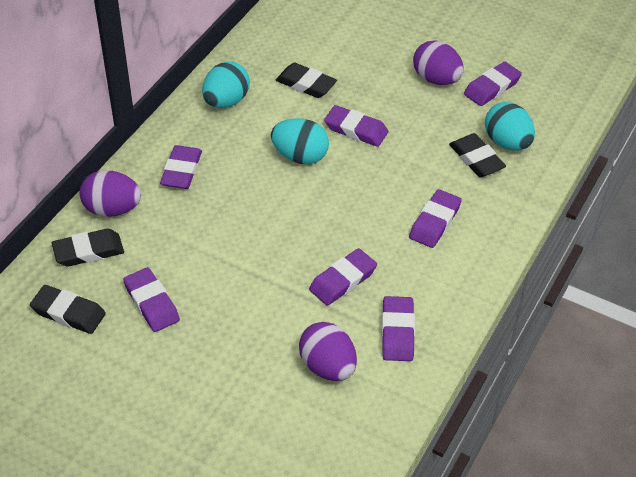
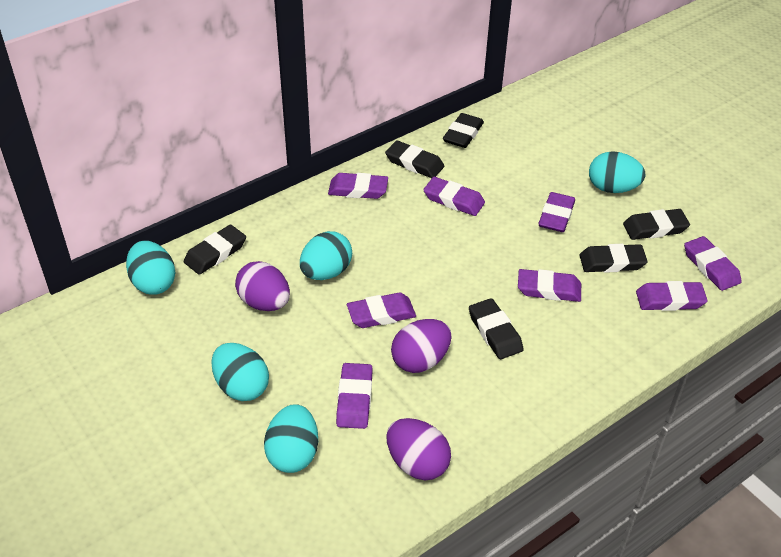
black eraser: 4 -> 6
purple eraser: 7 -> 8
turquoise egg: 3 -> 5

